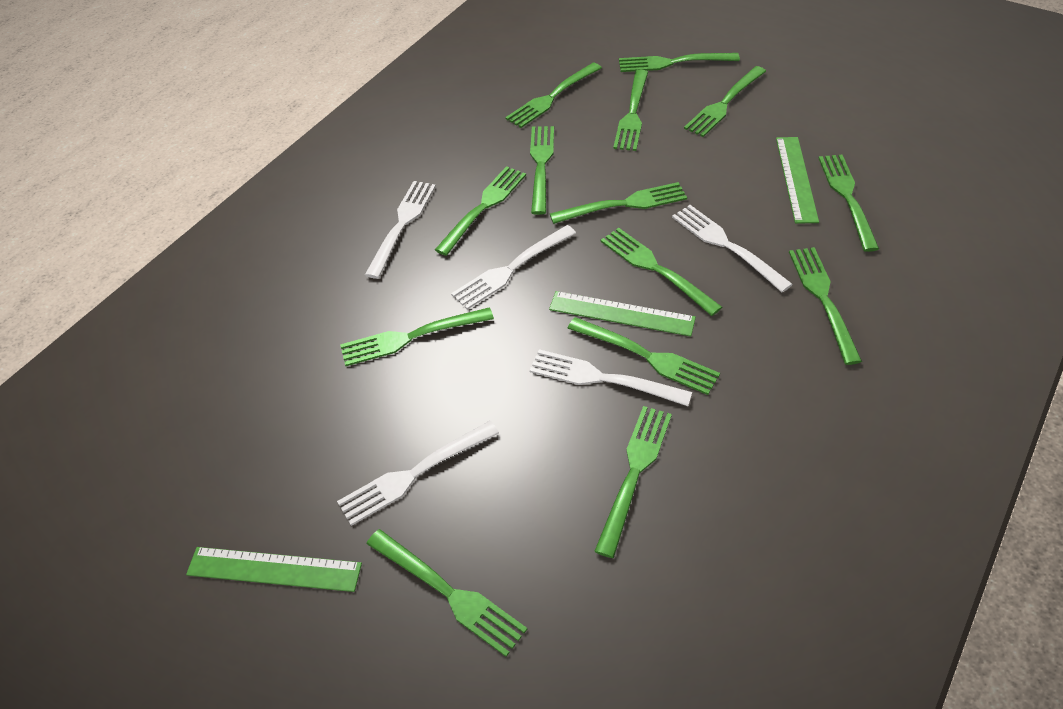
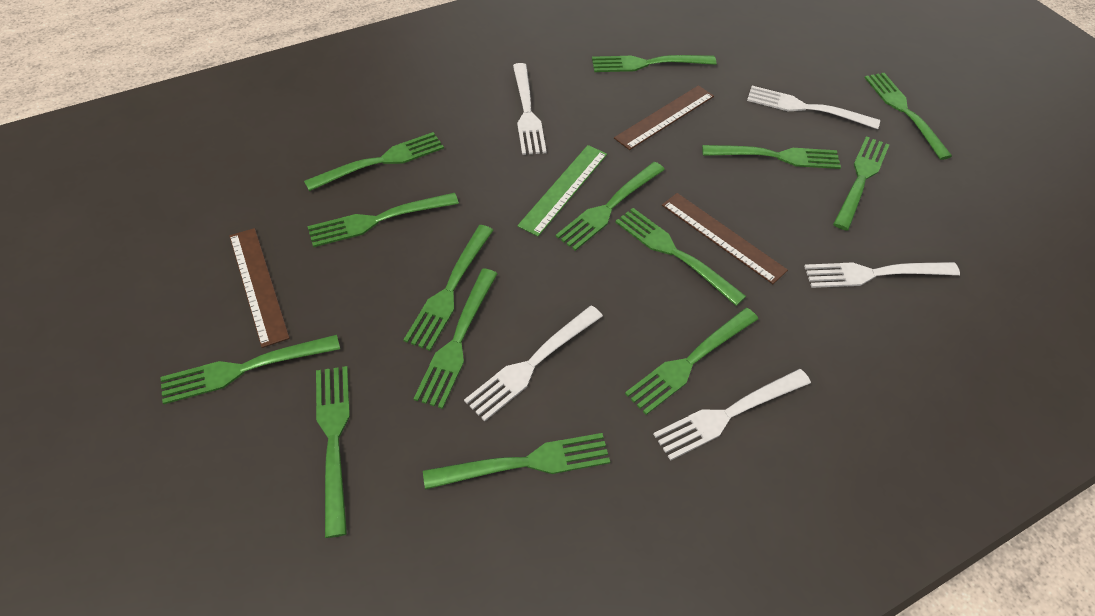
brown ruler: 0 -> 3
green ruler: 3 -> 1

